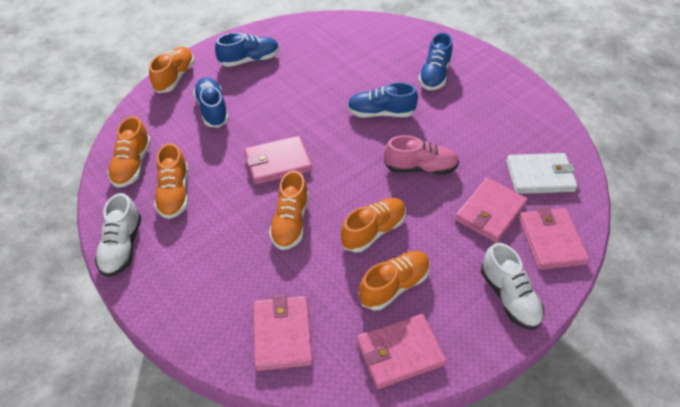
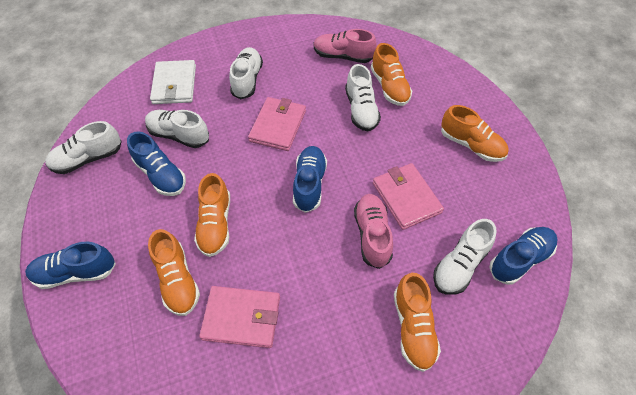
orange shoe: 6 -> 5
pink shoe: 1 -> 2
pink wallet: 5 -> 3
white shoe: 2 -> 5

